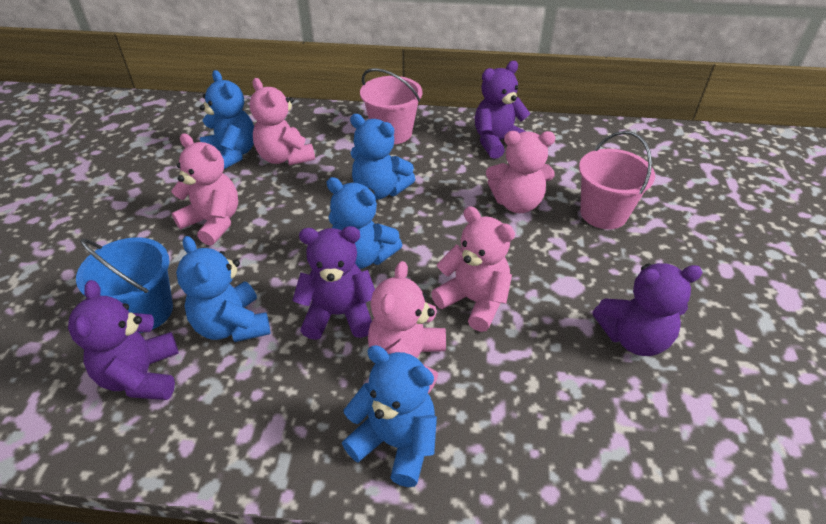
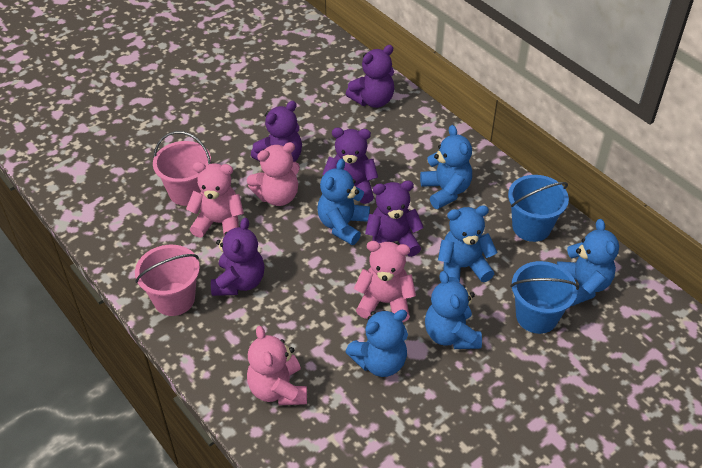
blue bucket: 1 -> 2
blue teddy bear: 5 -> 6
pink teddy bear: 5 -> 4
purple teddy bear: 4 -> 5

